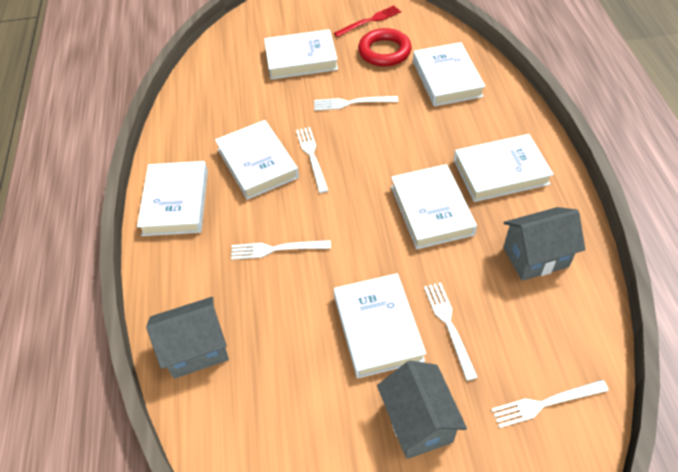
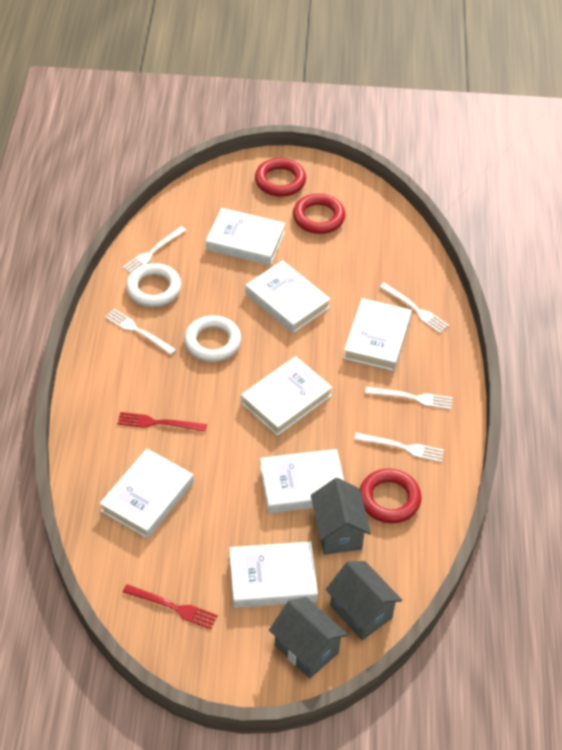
red fork: 1 -> 2
red ring: 1 -> 3
white ring: 0 -> 2

